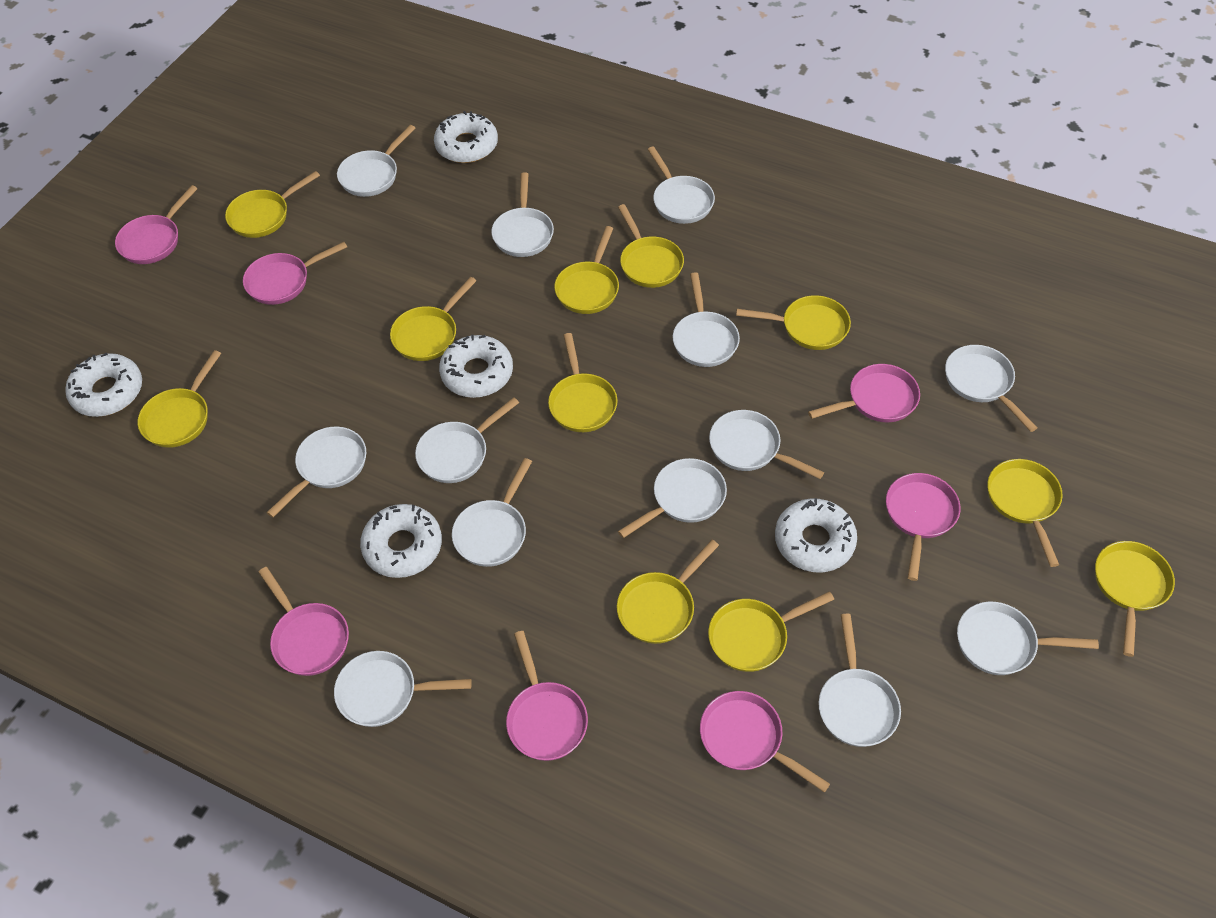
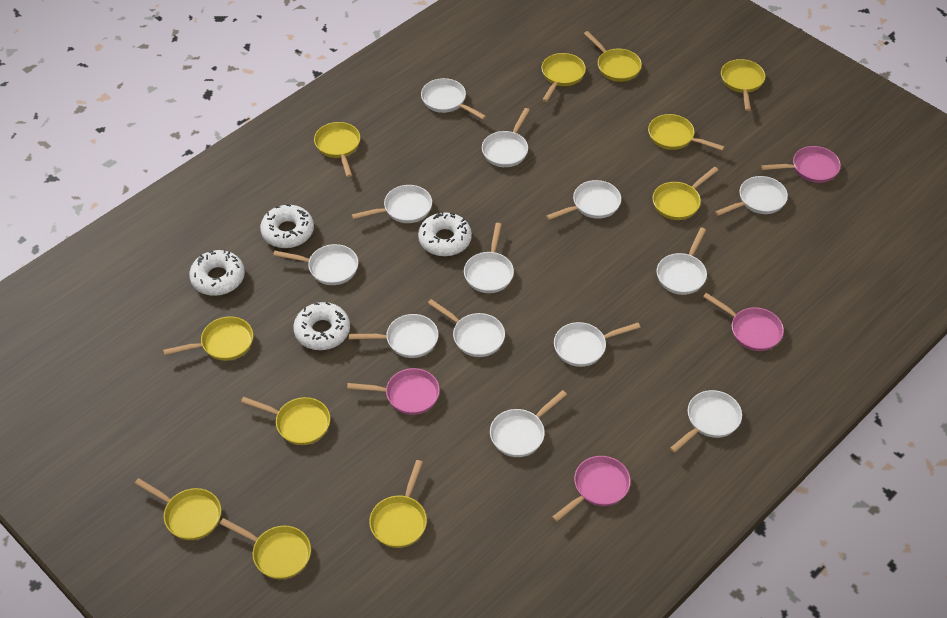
pink pan: 7 -> 4
white donut: 5 -> 4

